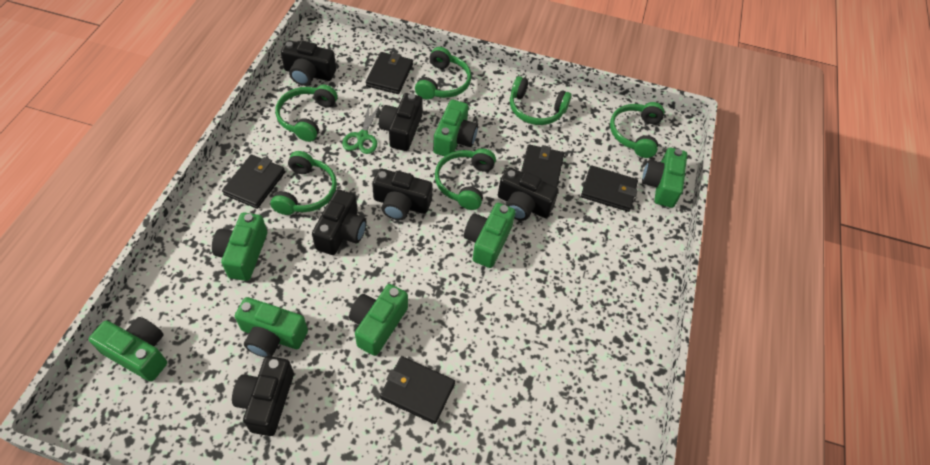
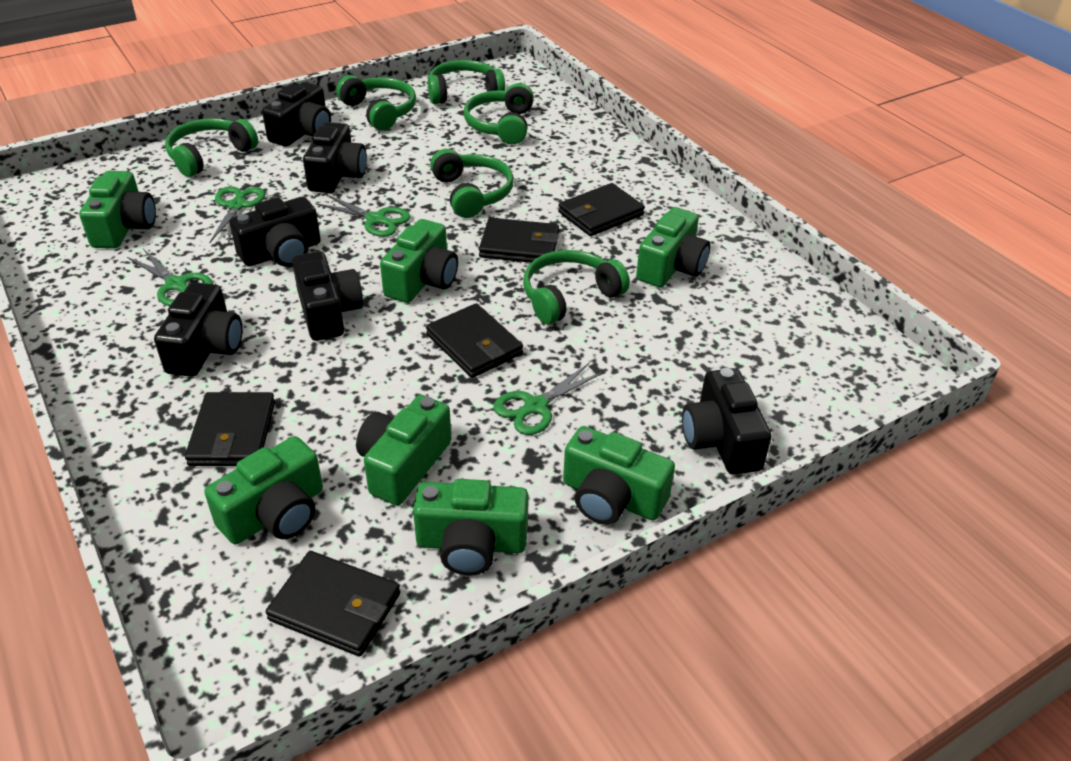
green scissors: 1 -> 4

